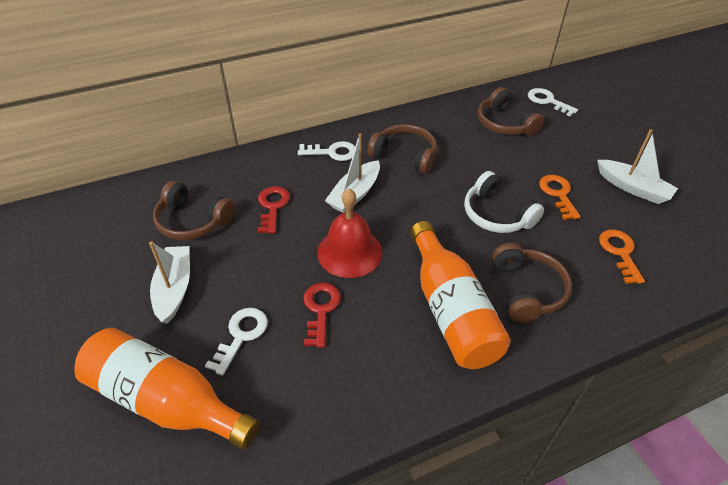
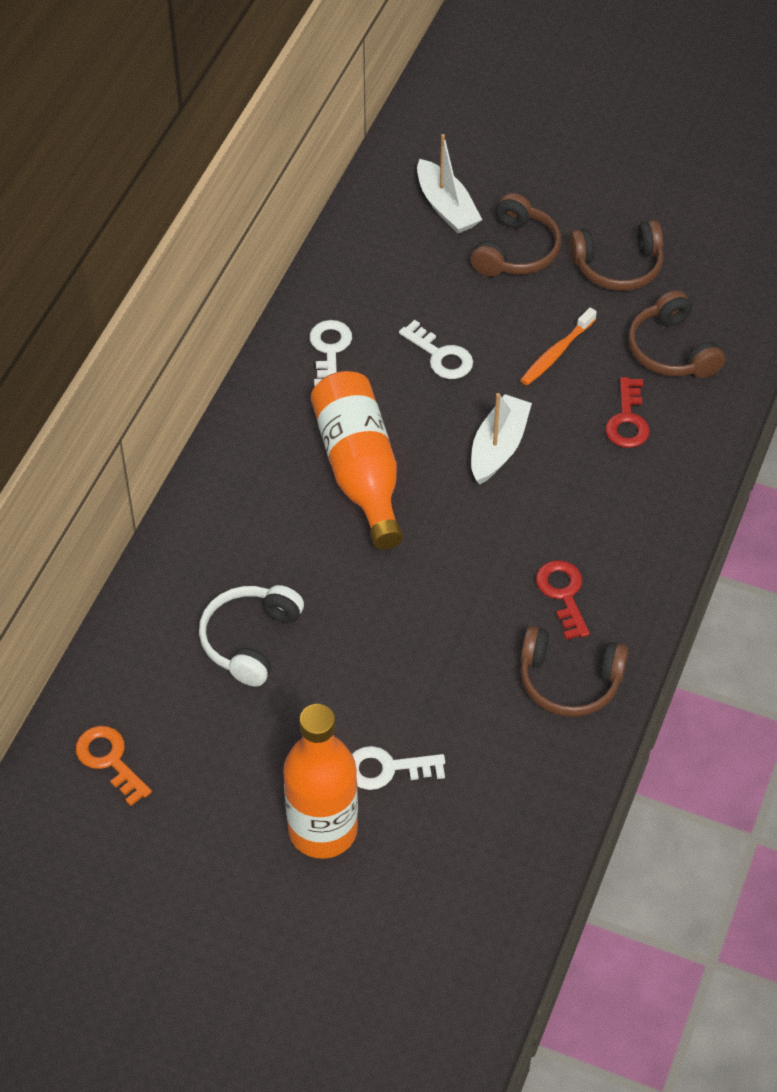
orange key: 2 -> 1
orange toothbrush: 0 -> 1
red bell: 1 -> 0
white boat: 3 -> 2

